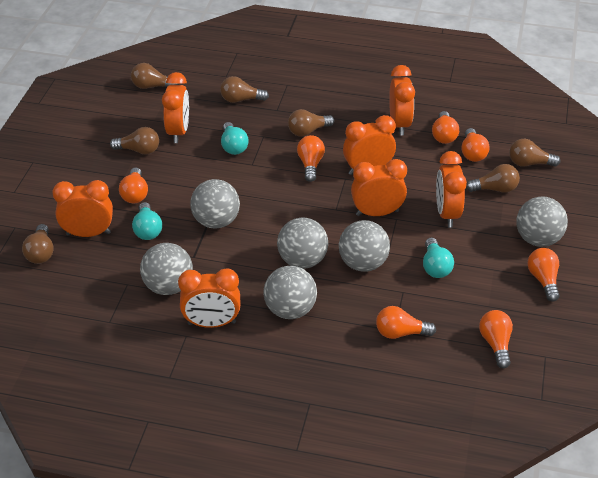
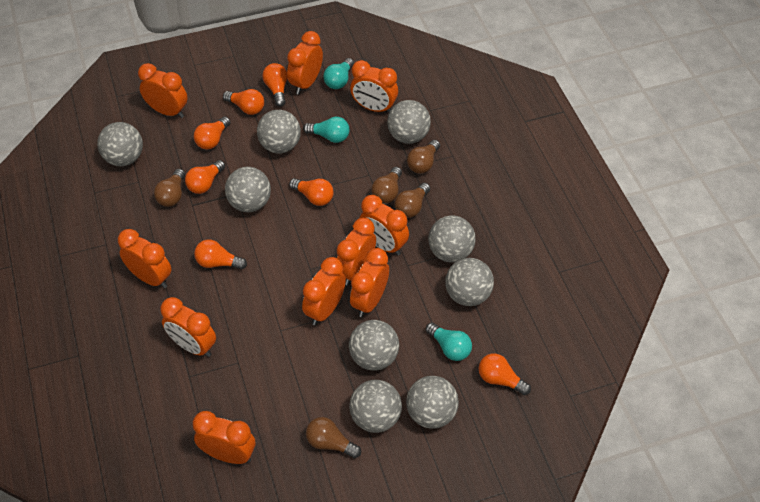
brown light bulb: 7 -> 5
grey ball: 6 -> 9
orange clock: 7 -> 10

